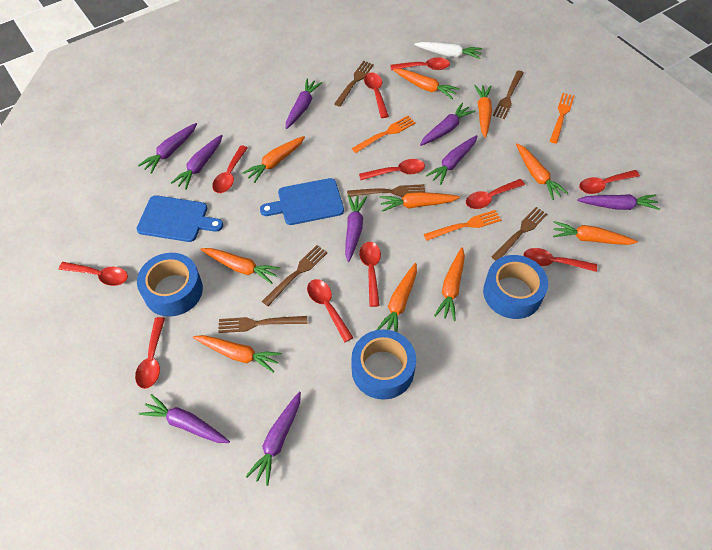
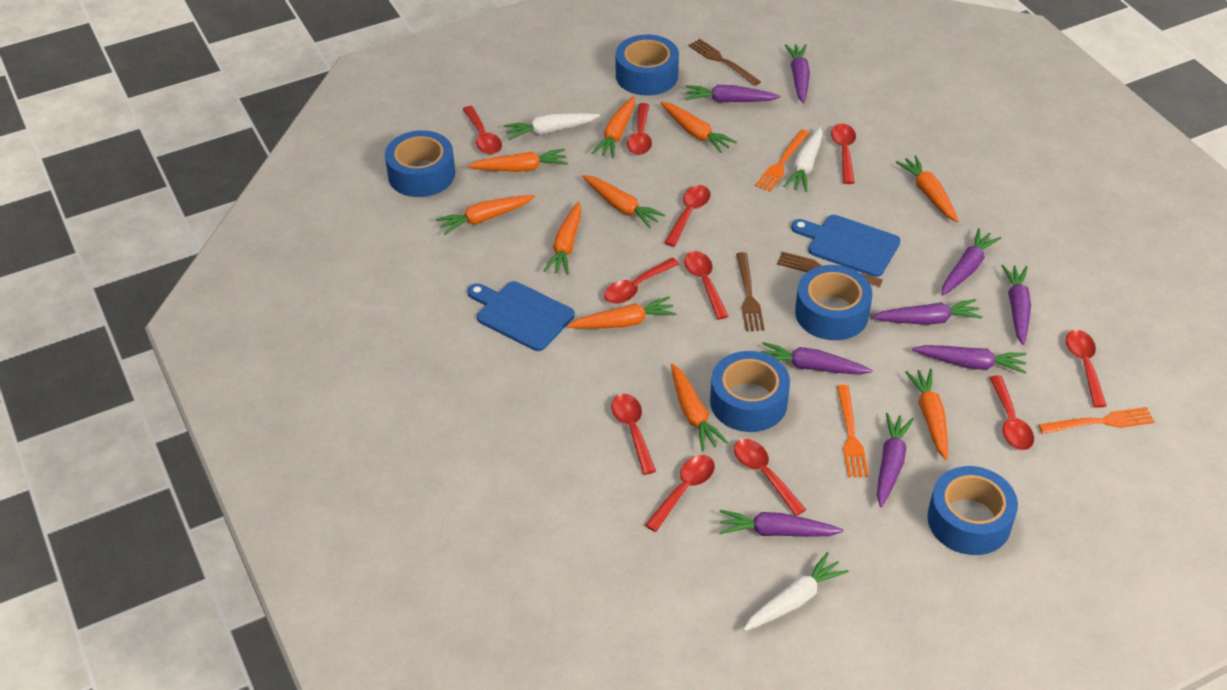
blue tape: 3 -> 5
brown fork: 6 -> 3
white carrot: 1 -> 3

